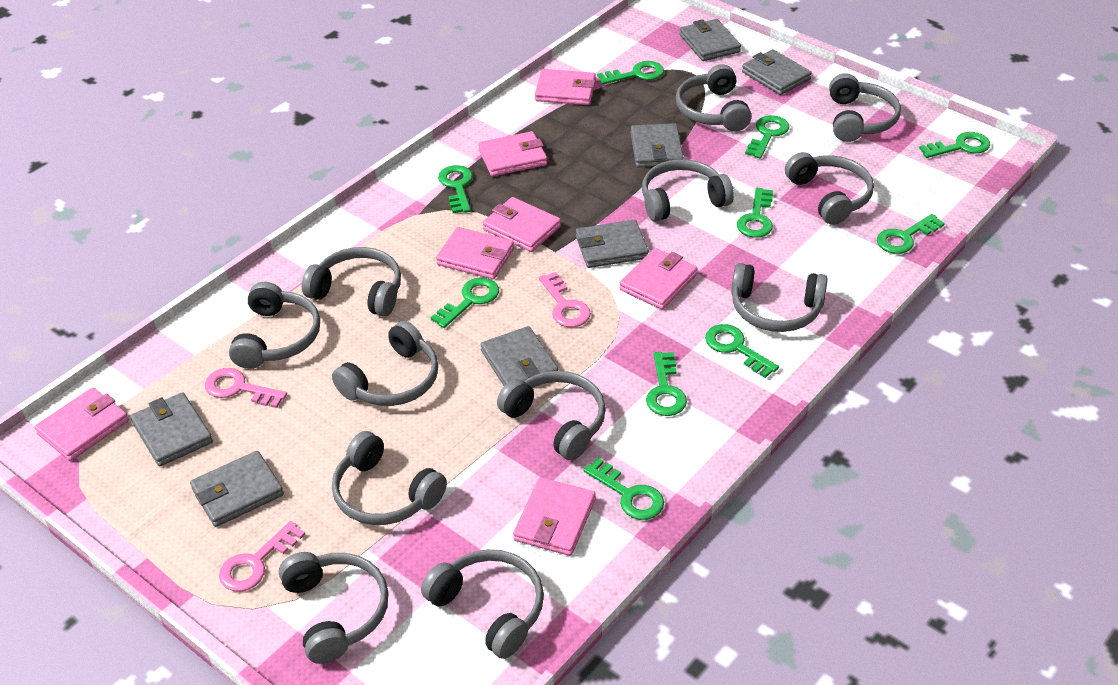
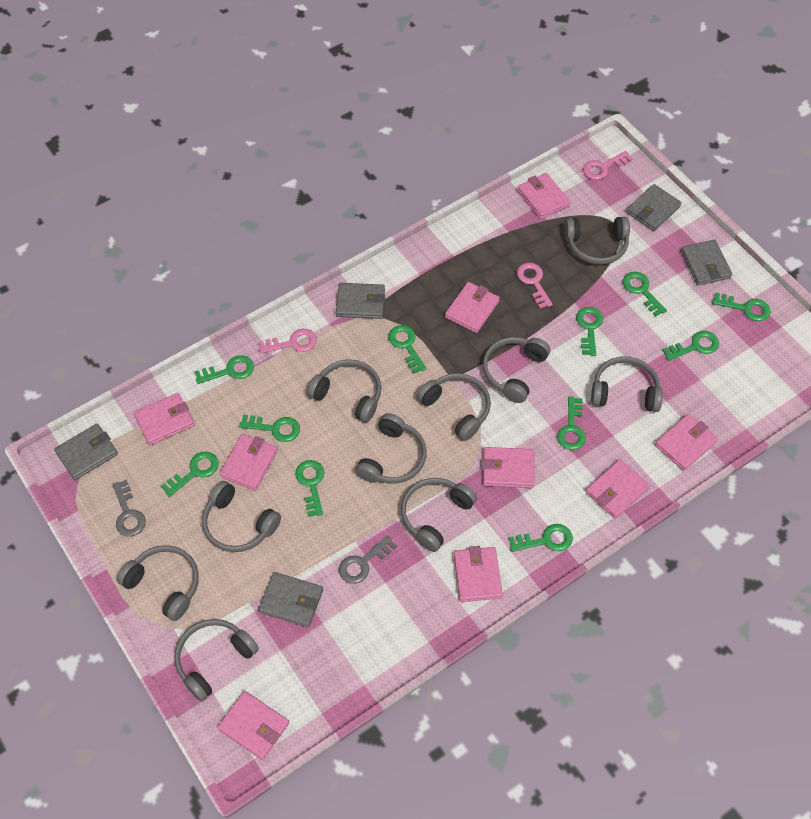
green key: 10 -> 11
grey headphones: 12 -> 10
grey key: 0 -> 2
grey wallet: 7 -> 5
pink wallet: 7 -> 9

